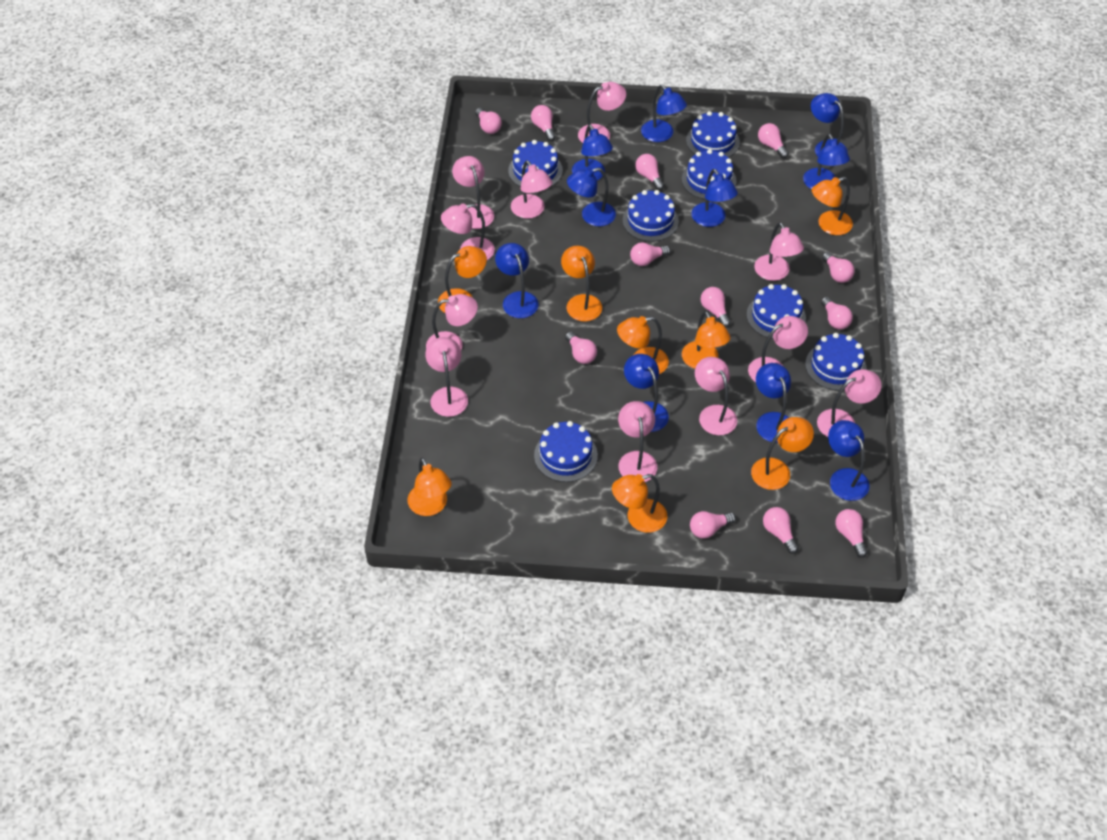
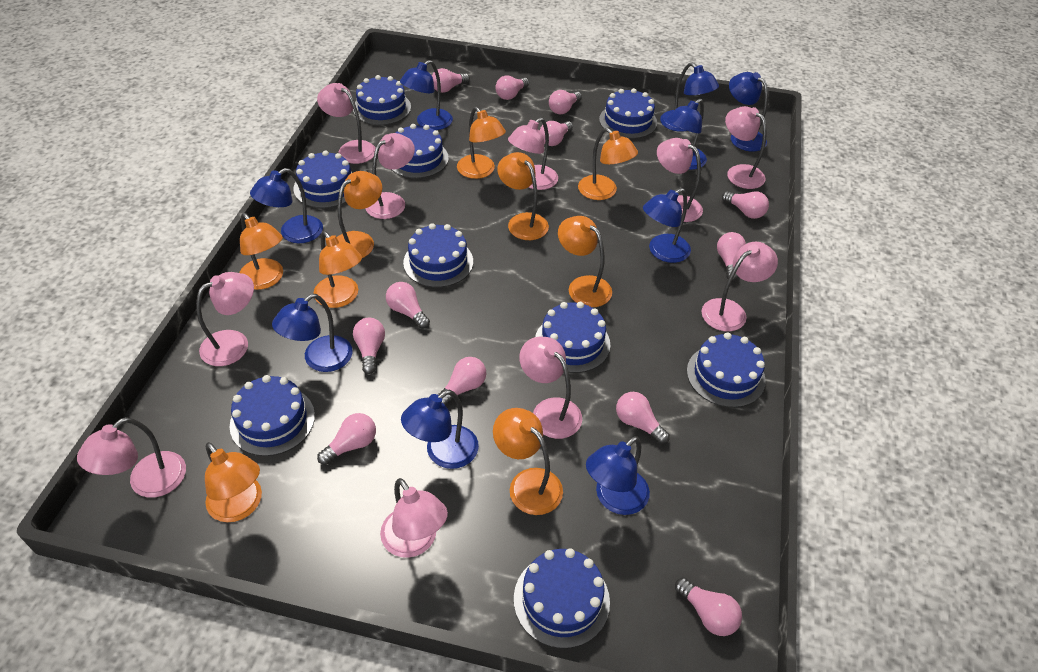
blue cake: 7 -> 9
blue lamp: 10 -> 9
orange lamp: 8 -> 9
pink lamp: 11 -> 10

